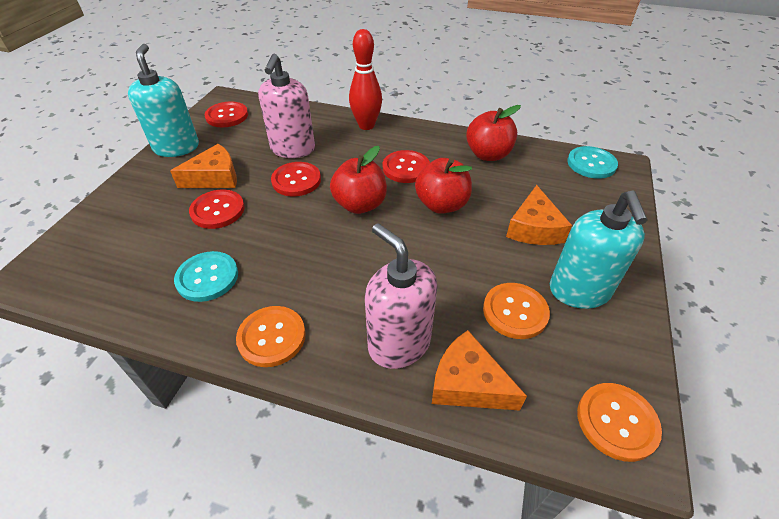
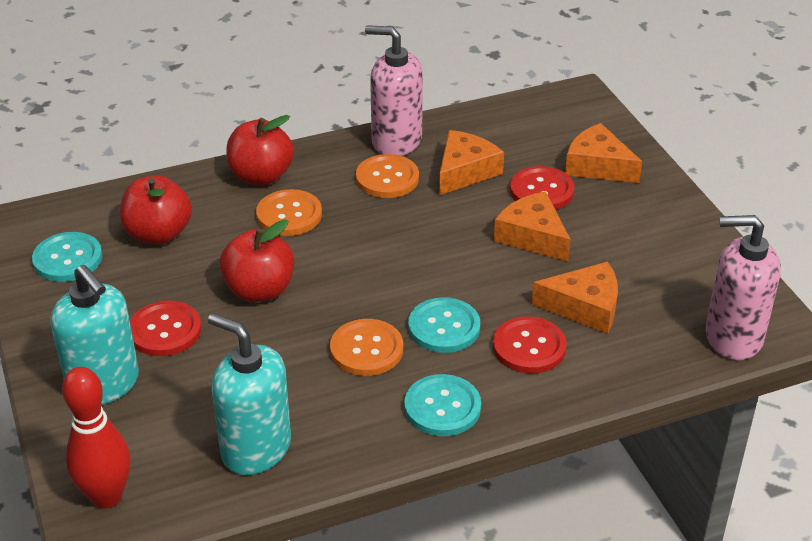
orange cheese: 3 -> 4
red button: 4 -> 3
turquoise button: 2 -> 3

